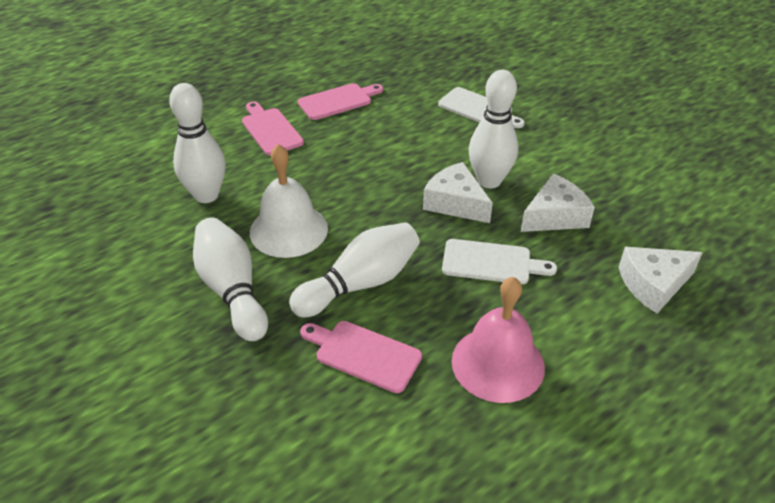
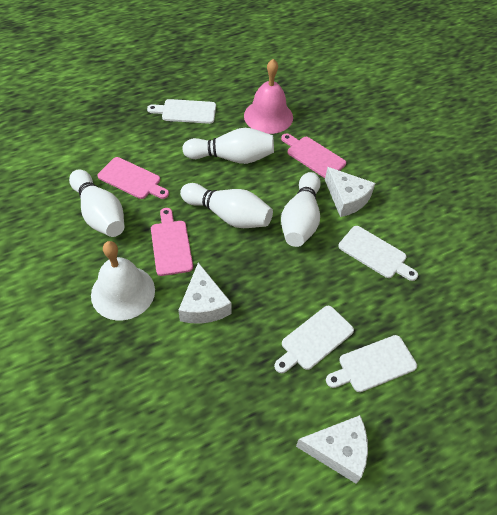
white cutting board: 2 -> 4

